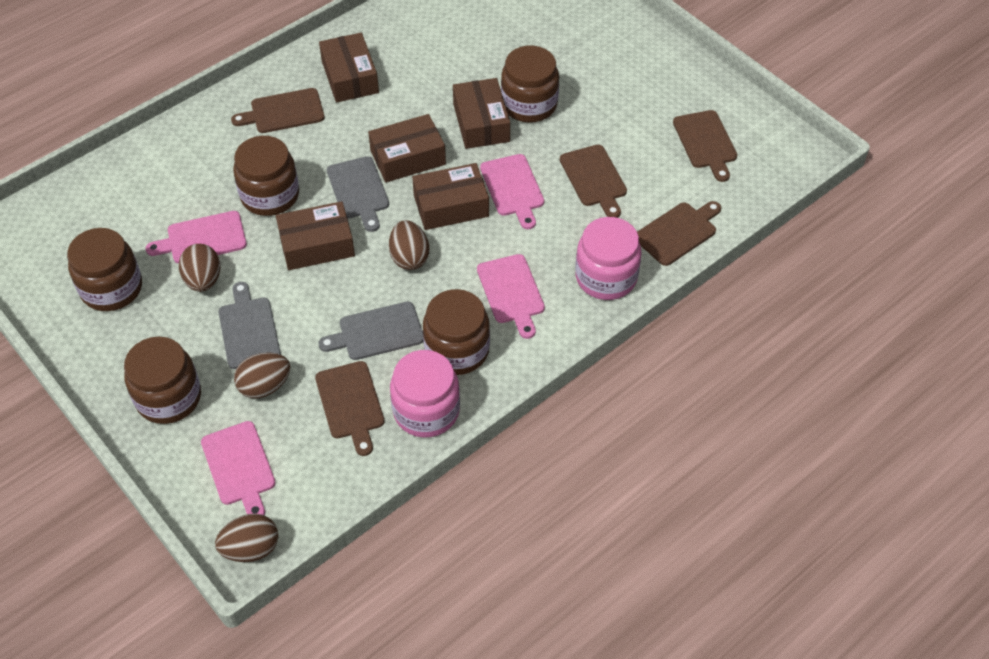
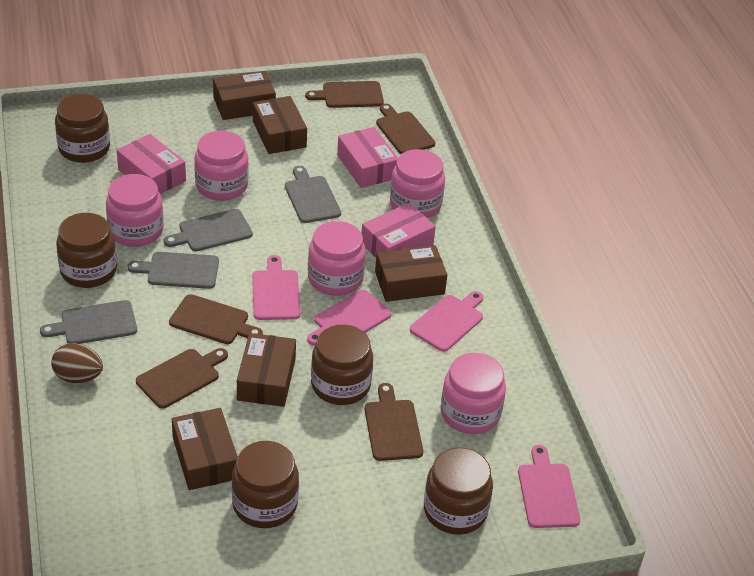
brown egg: 4 -> 1
grey cutting board: 3 -> 4
pink box: 0 -> 3
pink jar: 2 -> 5

